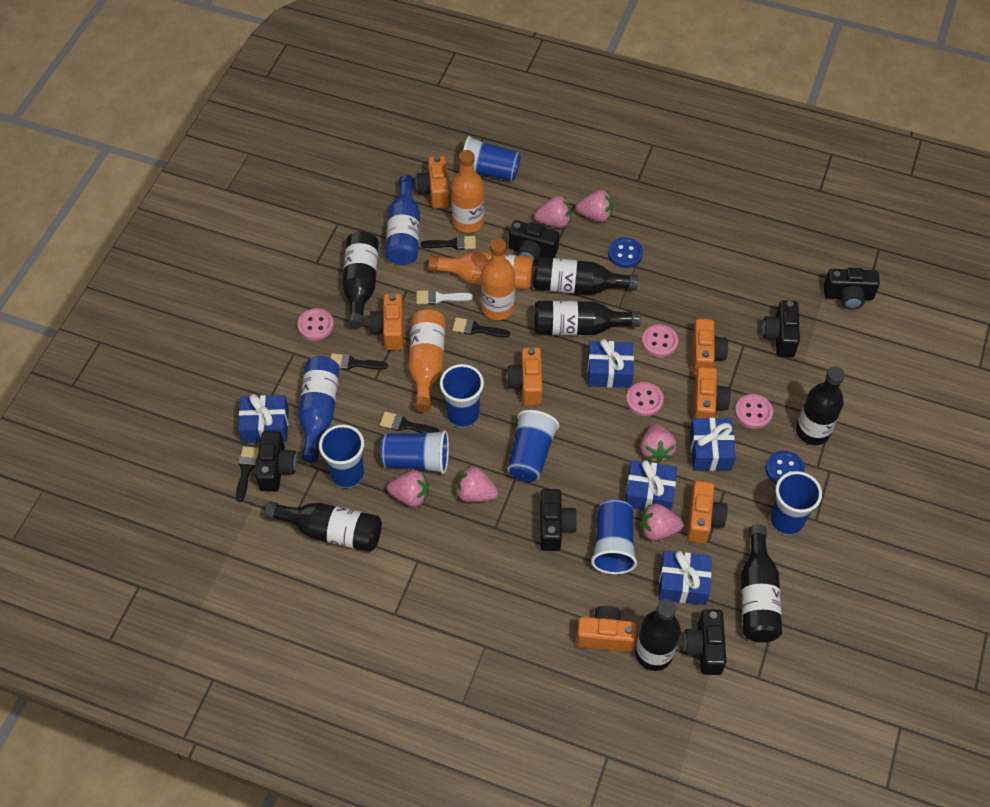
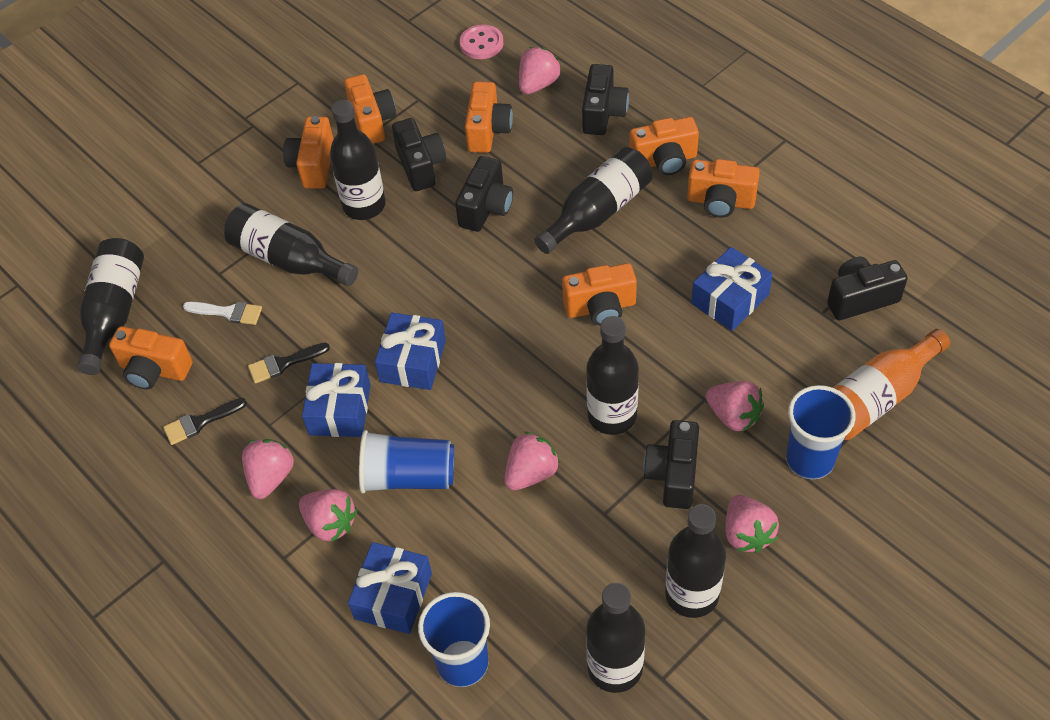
black brush: 5 -> 2
black camera: 6 -> 5
blue bottle: 2 -> 0
blue button: 2 -> 0
blue cup: 7 -> 3
blue gift: 5 -> 4
orange bottle: 4 -> 1
pink button: 4 -> 1

